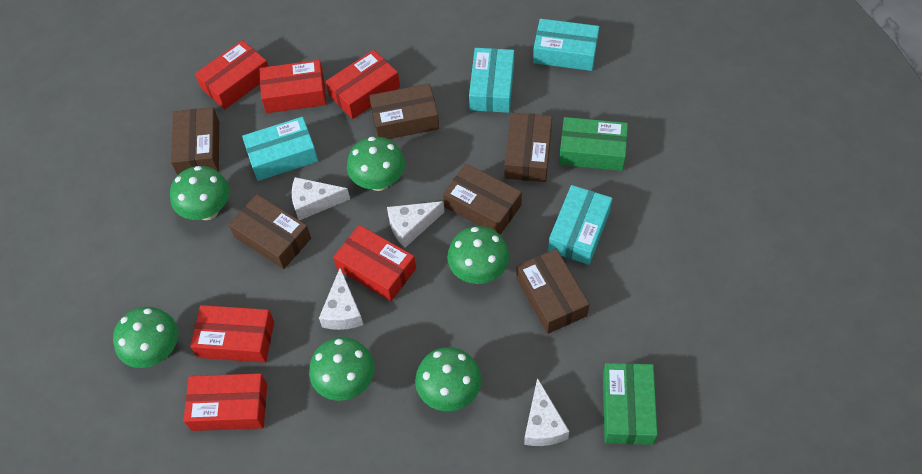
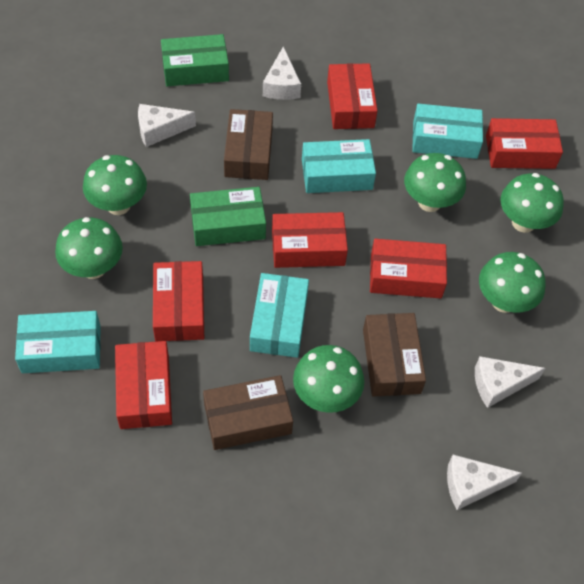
brown box: 6 -> 3

